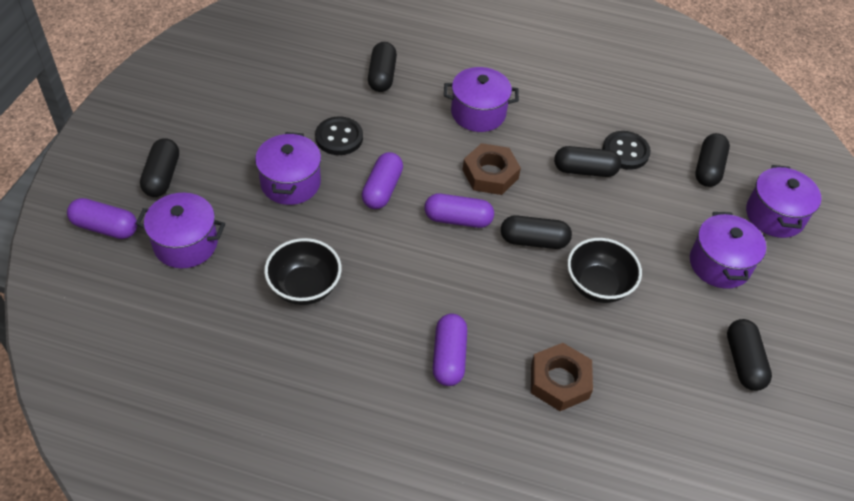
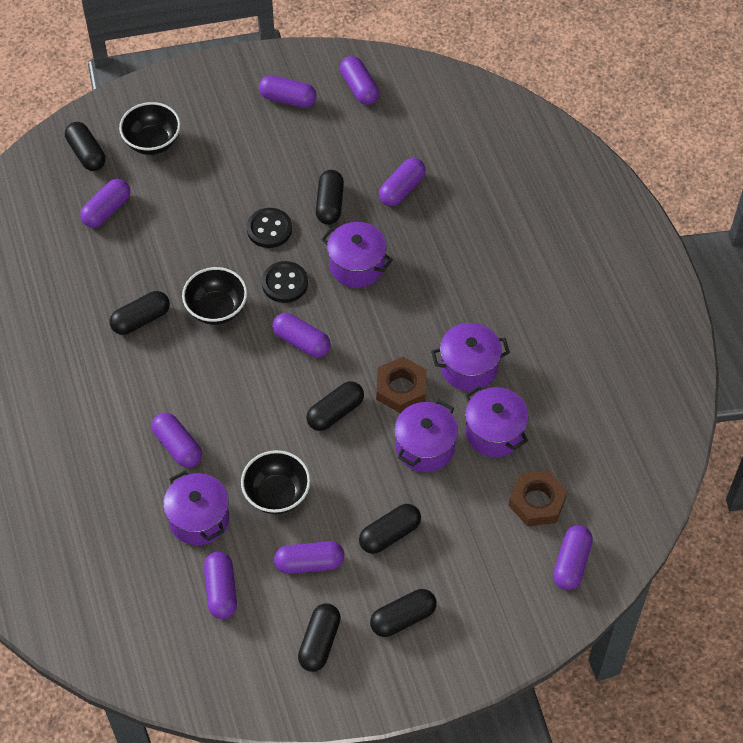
black bowl: 2 -> 3
black capsule: 6 -> 7
purple capsule: 4 -> 9

